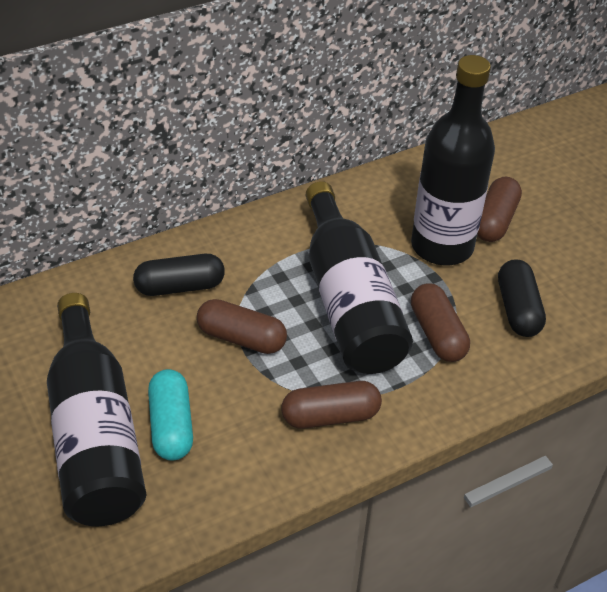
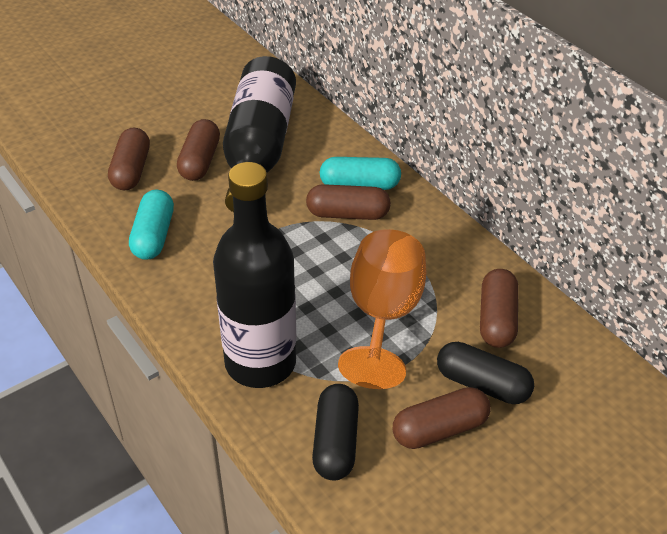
black bottle: 3 -> 2
brown capsule: 4 -> 5
orange goblet: 0 -> 1
turquoise capsule: 1 -> 2

